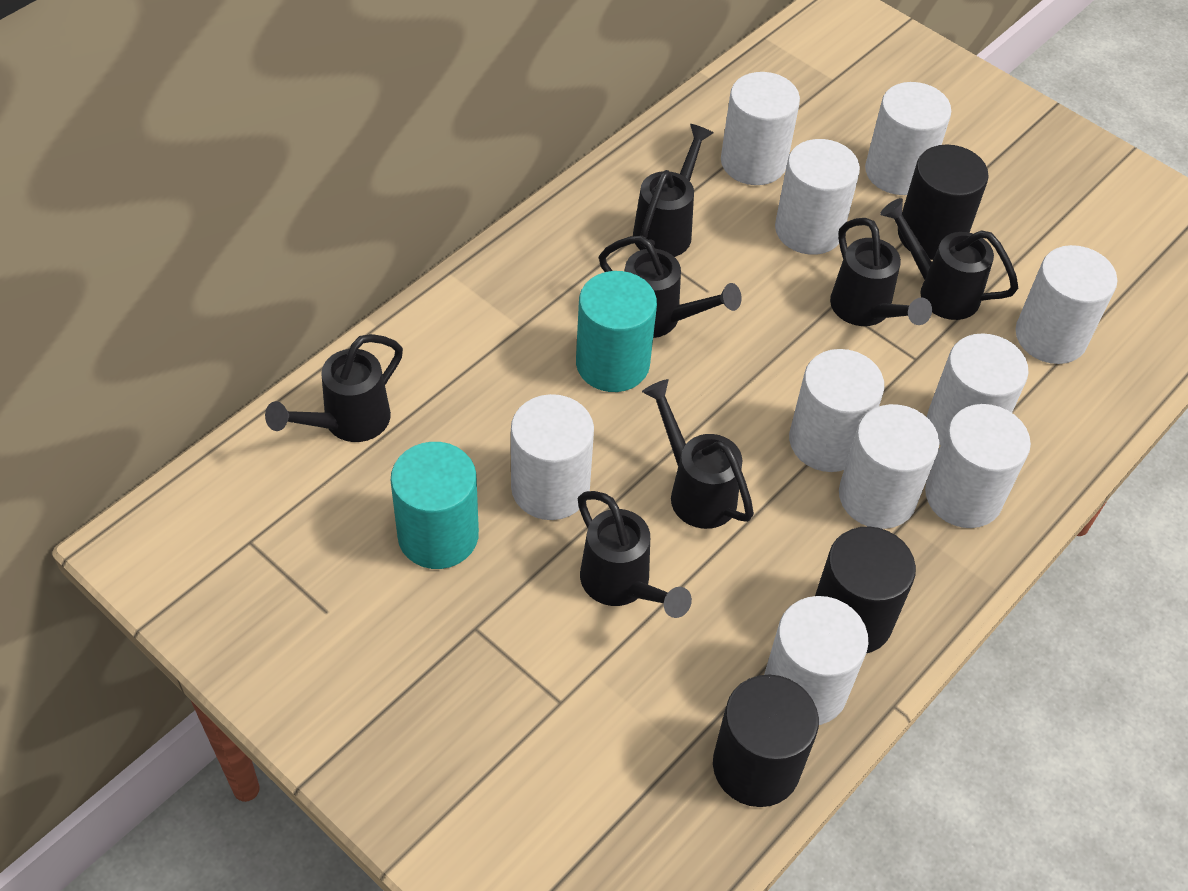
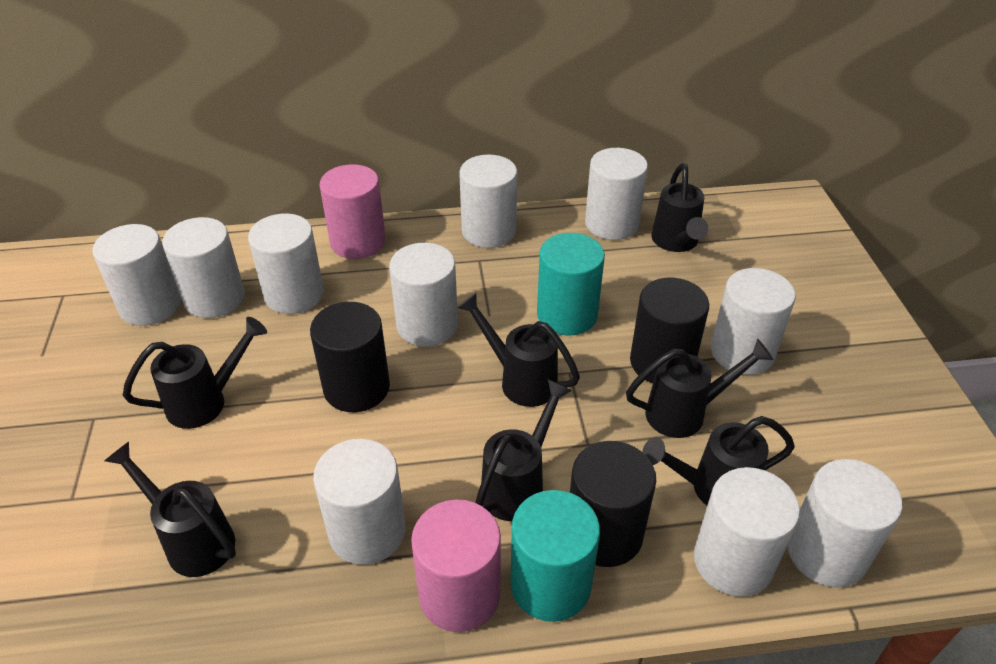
pink cylinder: 0 -> 2

